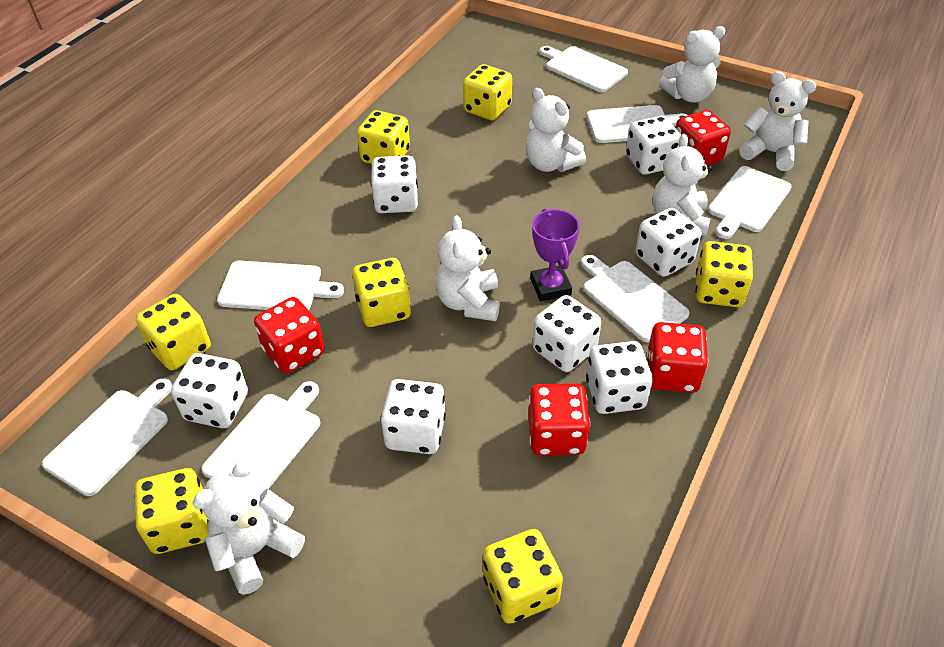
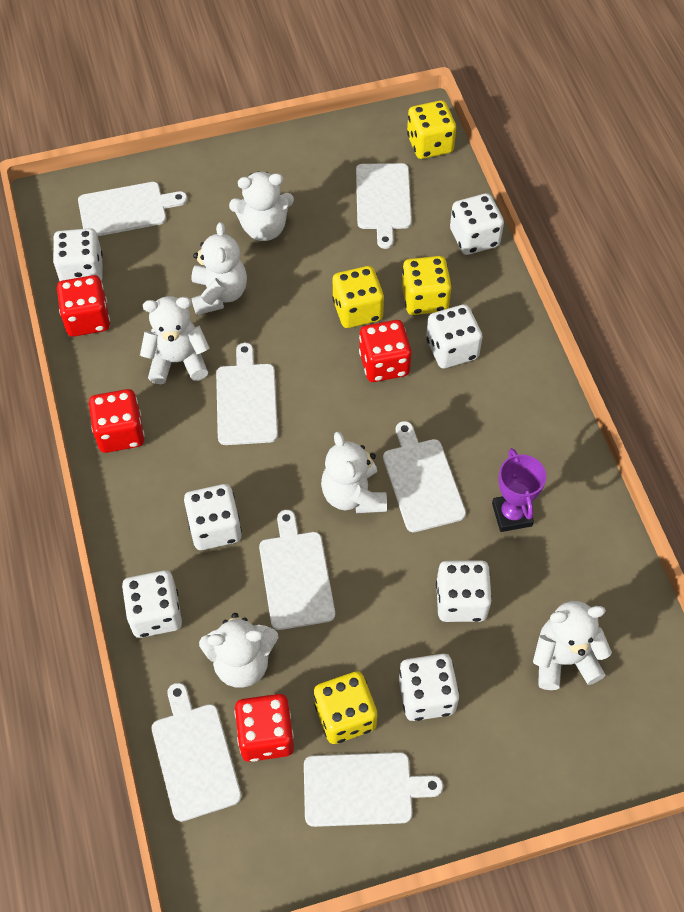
yellow dice: 7 -> 4

